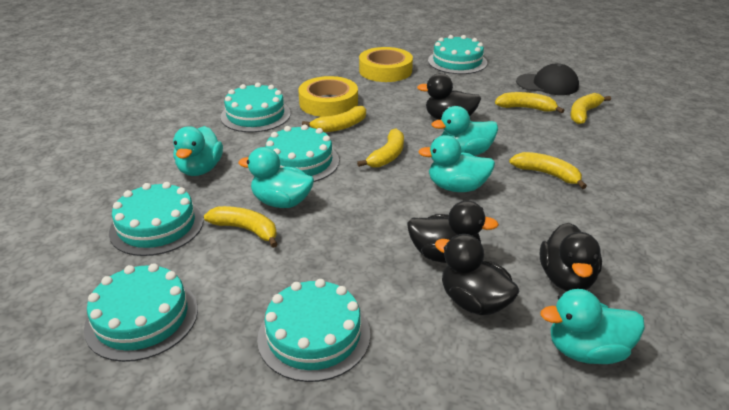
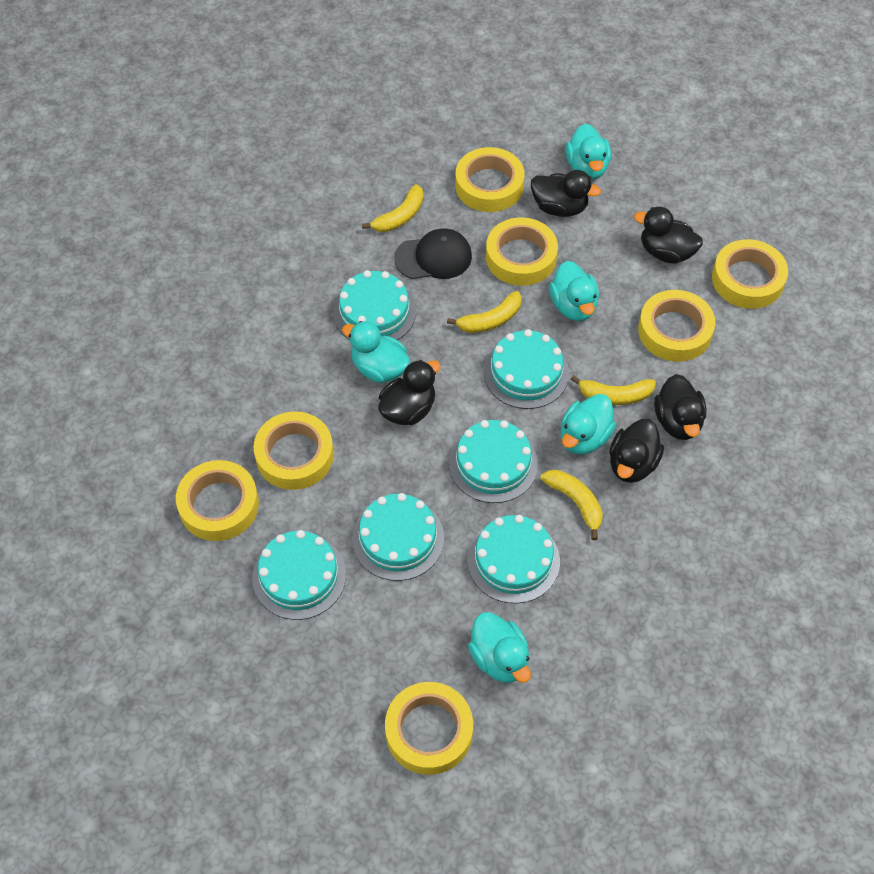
black duck: 4 -> 5
yellow banana: 6 -> 4
yellow tape: 2 -> 7

